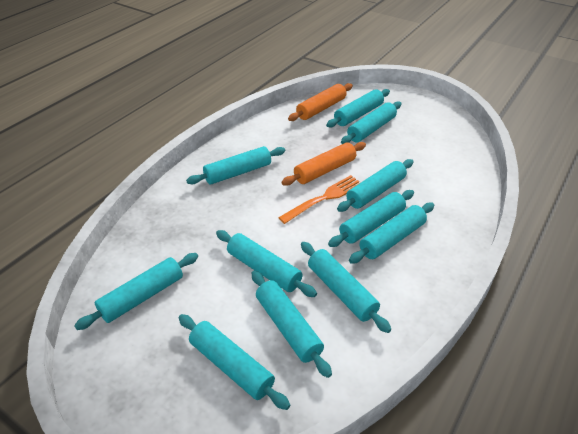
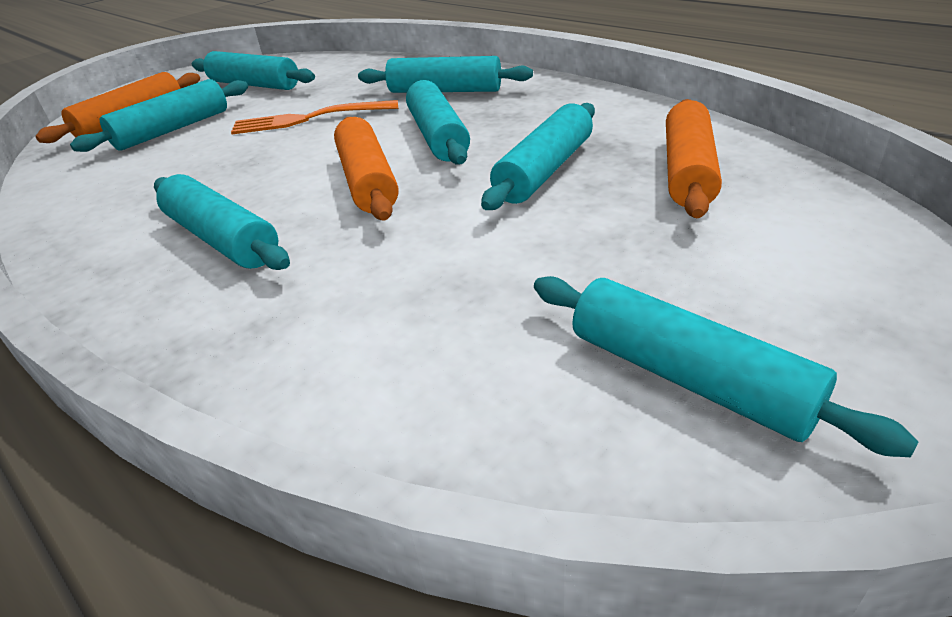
orange rolling pin: 2 -> 3
turquoise rolling pin: 11 -> 7

